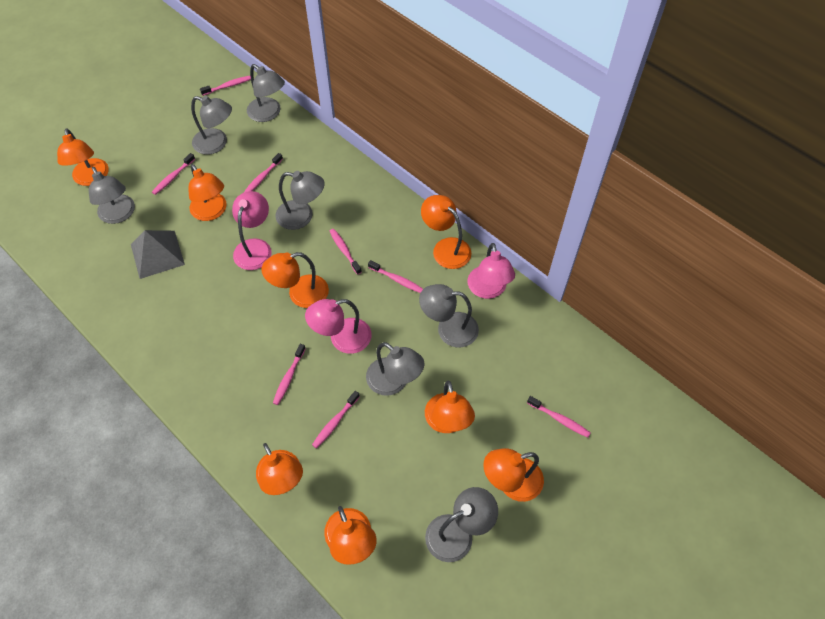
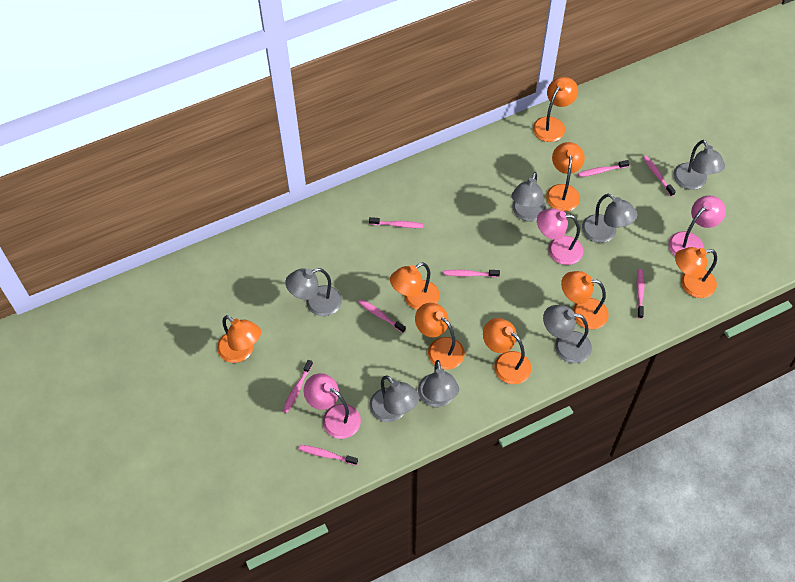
grey pyramid: 1 -> 0

